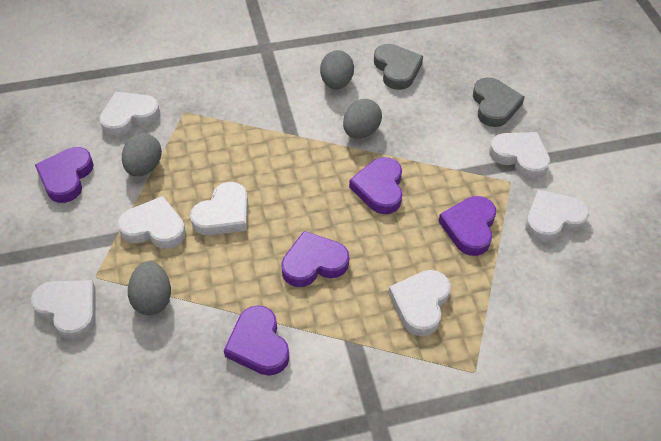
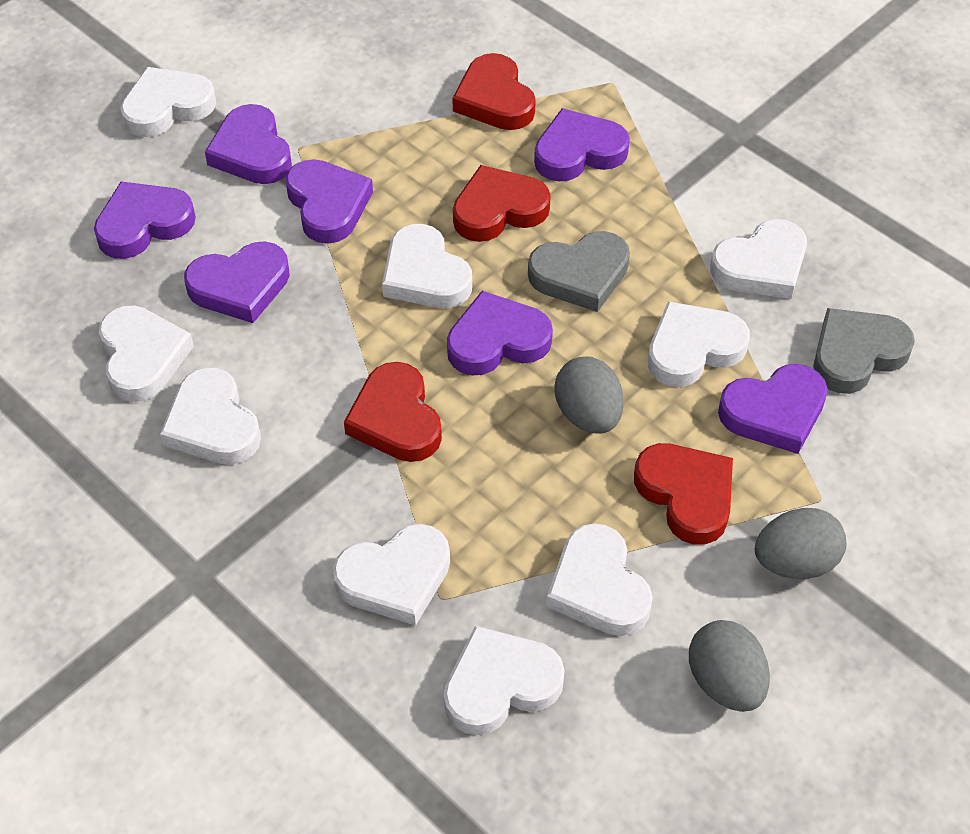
grey egg: 4 -> 3
purple heart: 5 -> 7
red heart: 0 -> 4
white heart: 7 -> 9

